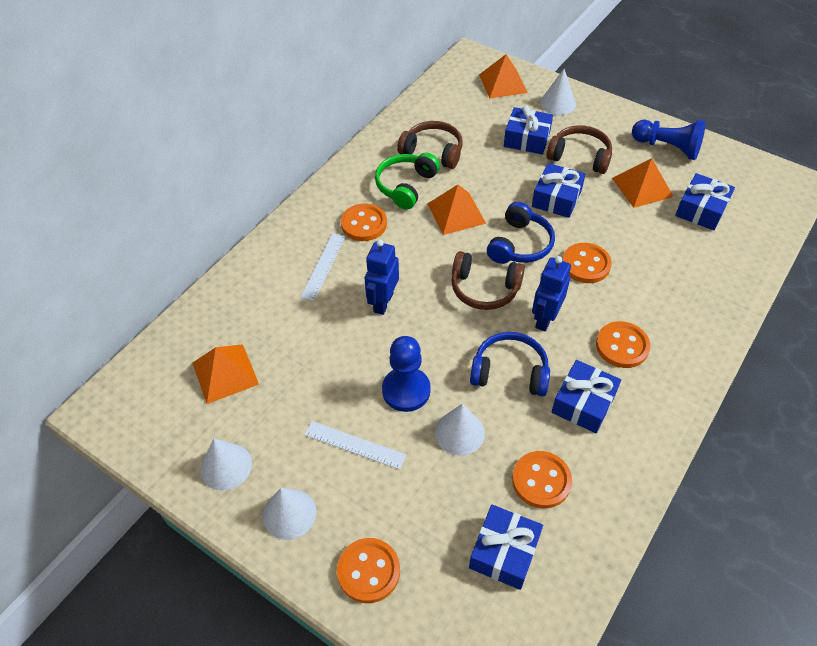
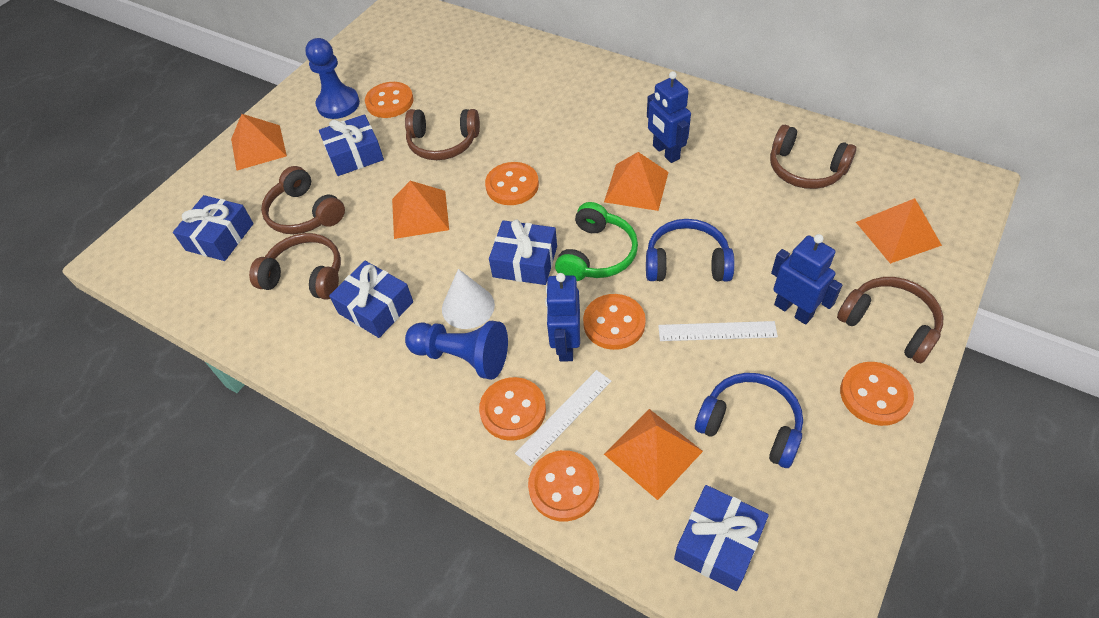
blue robot: 2 -> 3
brown headphones: 3 -> 5
orange button: 5 -> 6
orange pyramid: 4 -> 5
white cone: 4 -> 1

